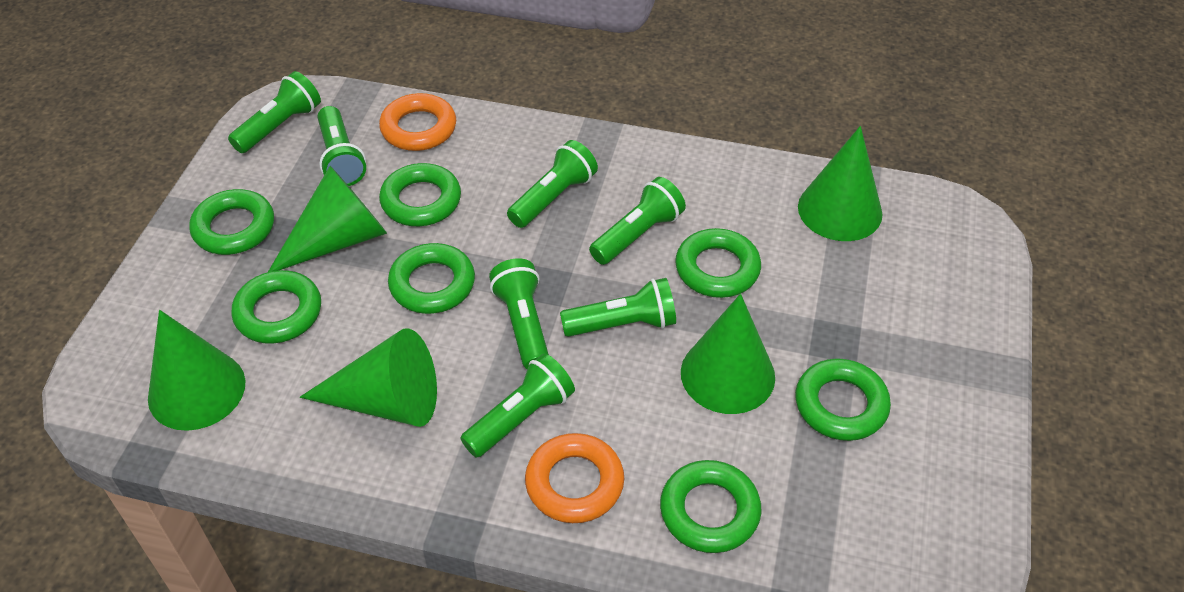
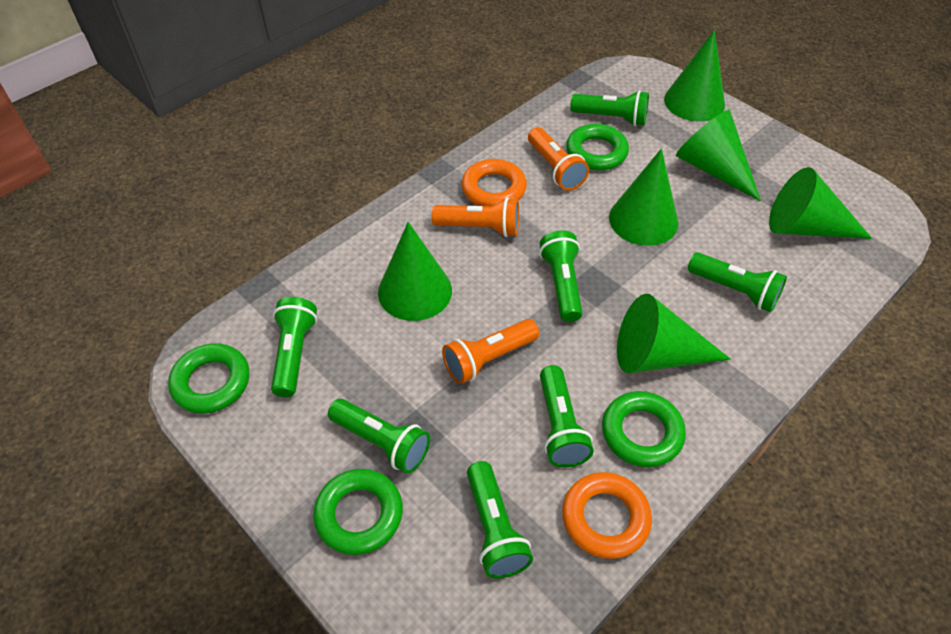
green cone: 5 -> 6
green ring: 7 -> 4
orange flashlight: 0 -> 3

